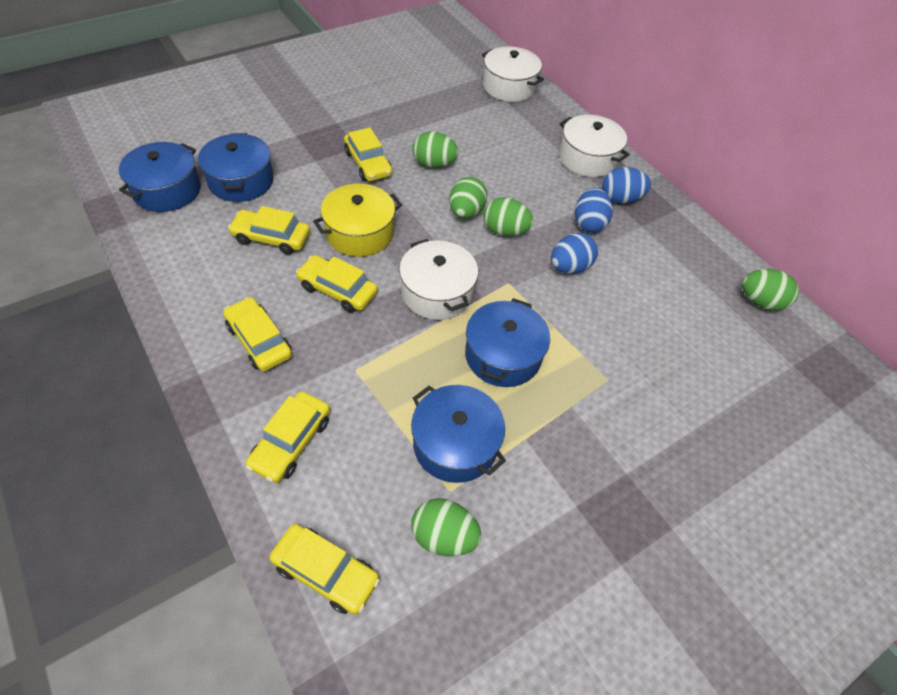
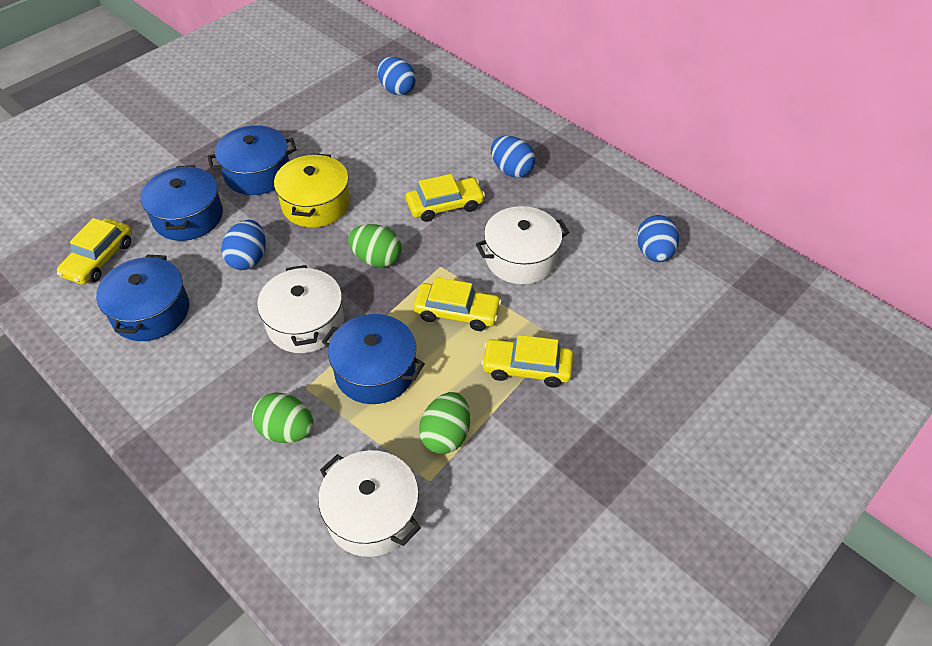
blue egg: 3 -> 4
green egg: 5 -> 3
yellow car: 6 -> 4

